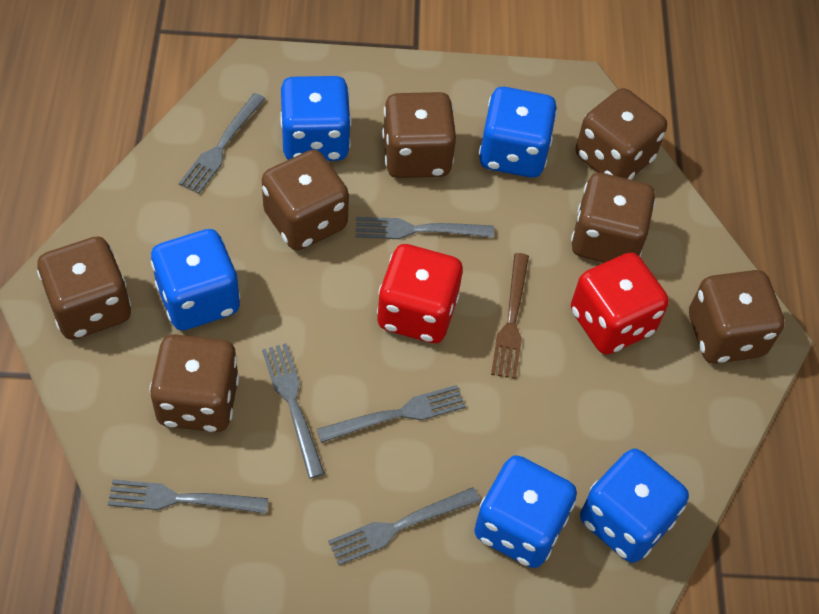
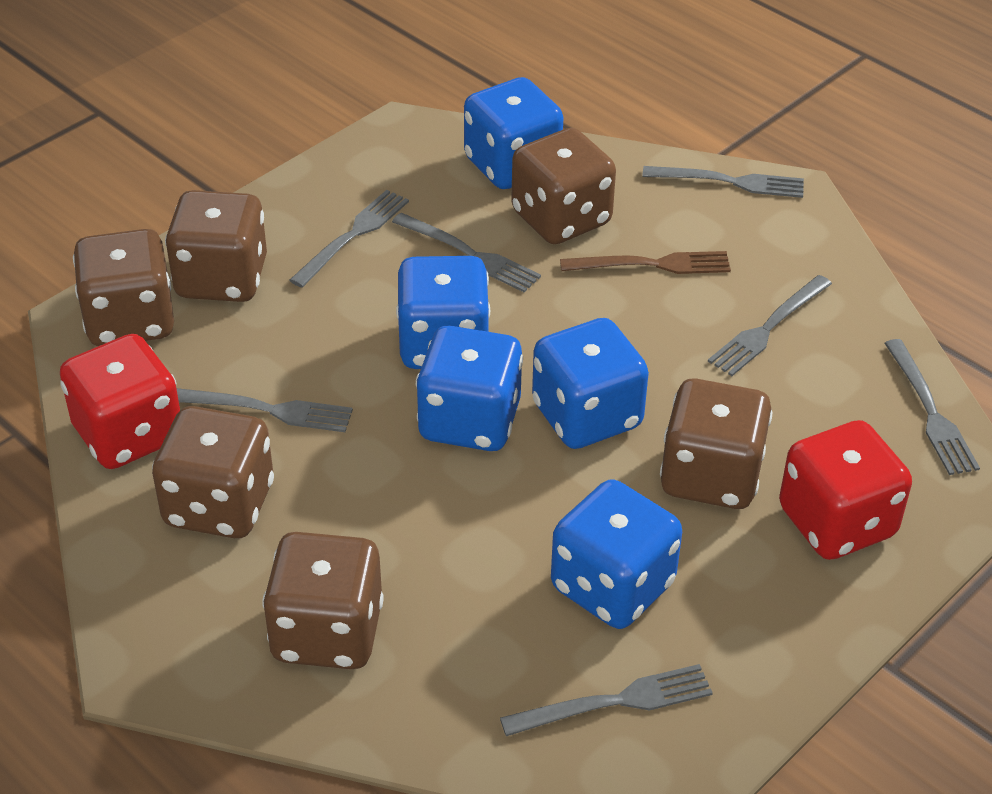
brown dice: 7 -> 6
grey fork: 6 -> 7

